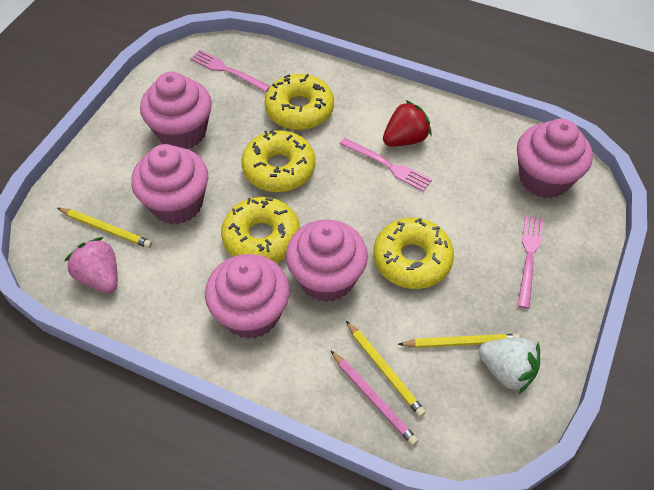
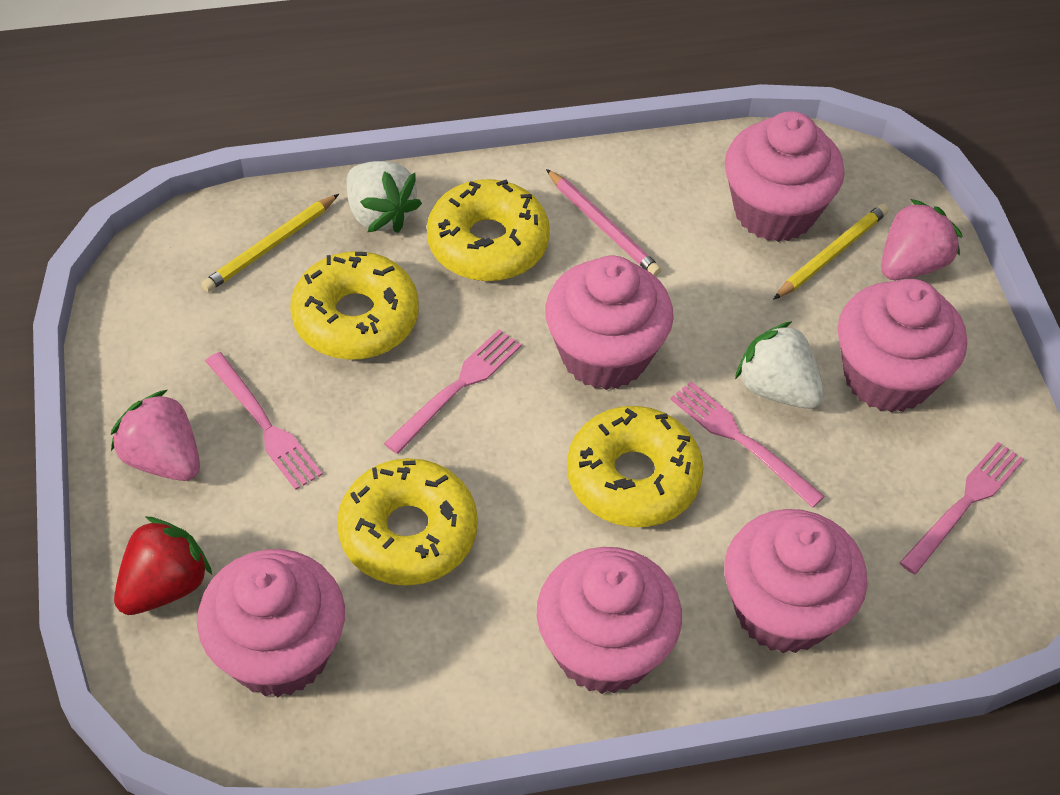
pink cupcake: 5 -> 6
pink fork: 3 -> 4
pink strawberry: 1 -> 2
white strawberry: 1 -> 2
yellow pencil: 3 -> 2

